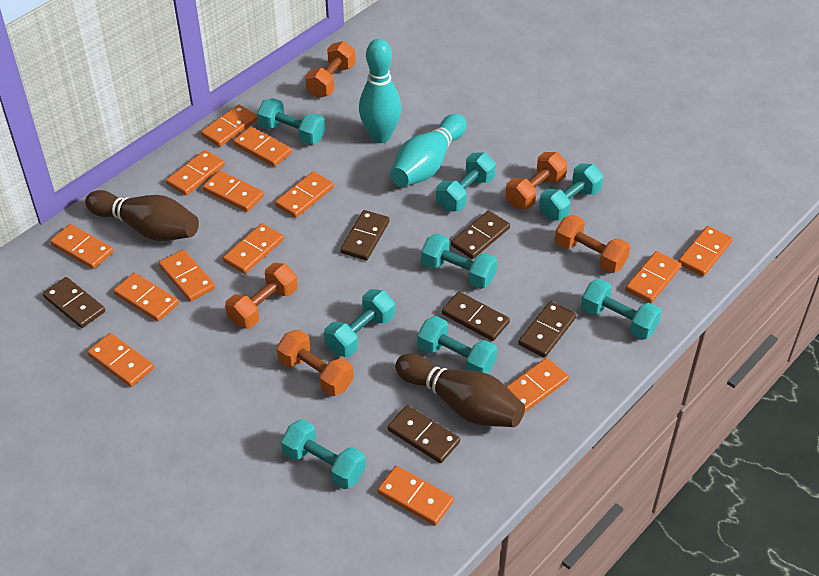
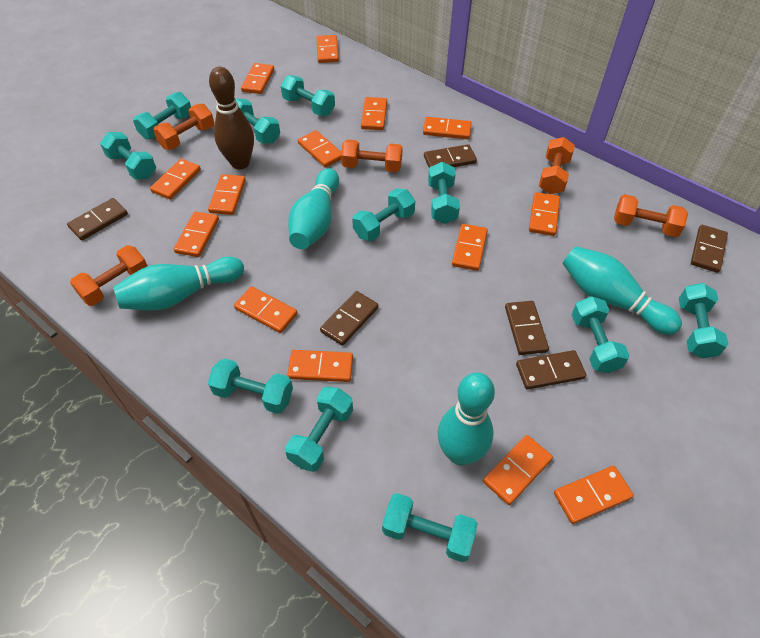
brown bowling pin: 2 -> 1
turquoise bowling pin: 2 -> 4
turquoise dumbbell: 8 -> 11

